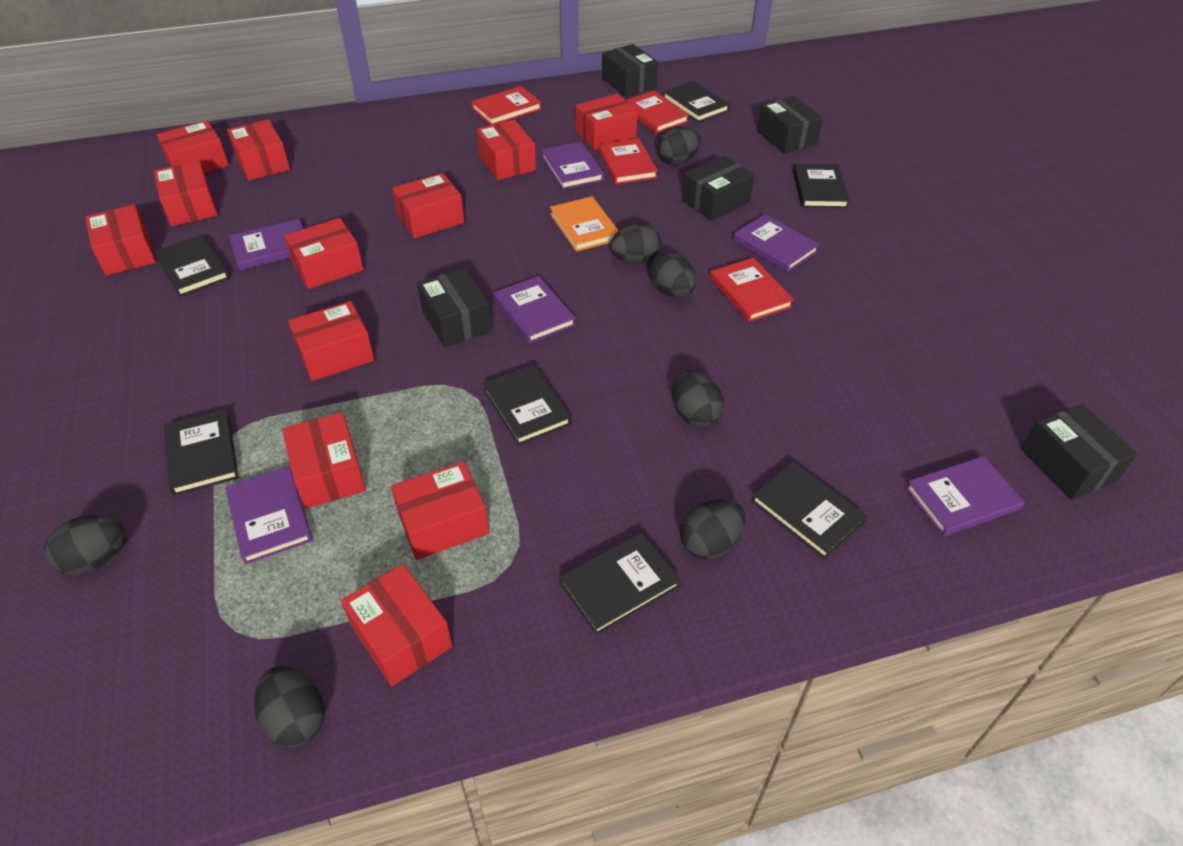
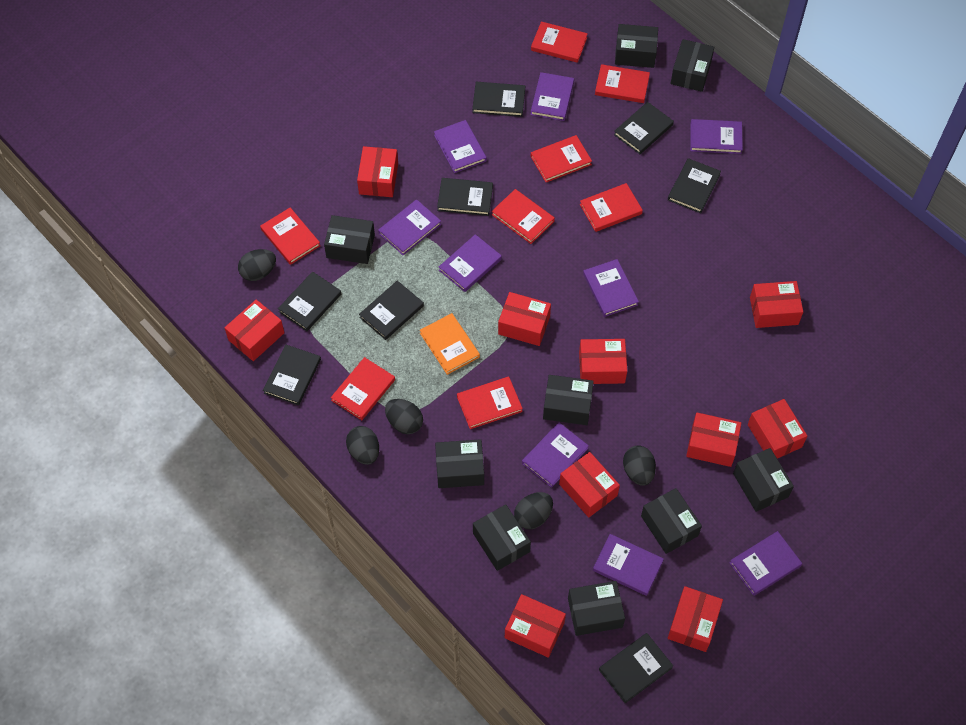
black book: 7 -> 8
black box: 5 -> 9
black egg: 7 -> 5
purple book: 6 -> 9
red book: 4 -> 8
red box: 12 -> 10

